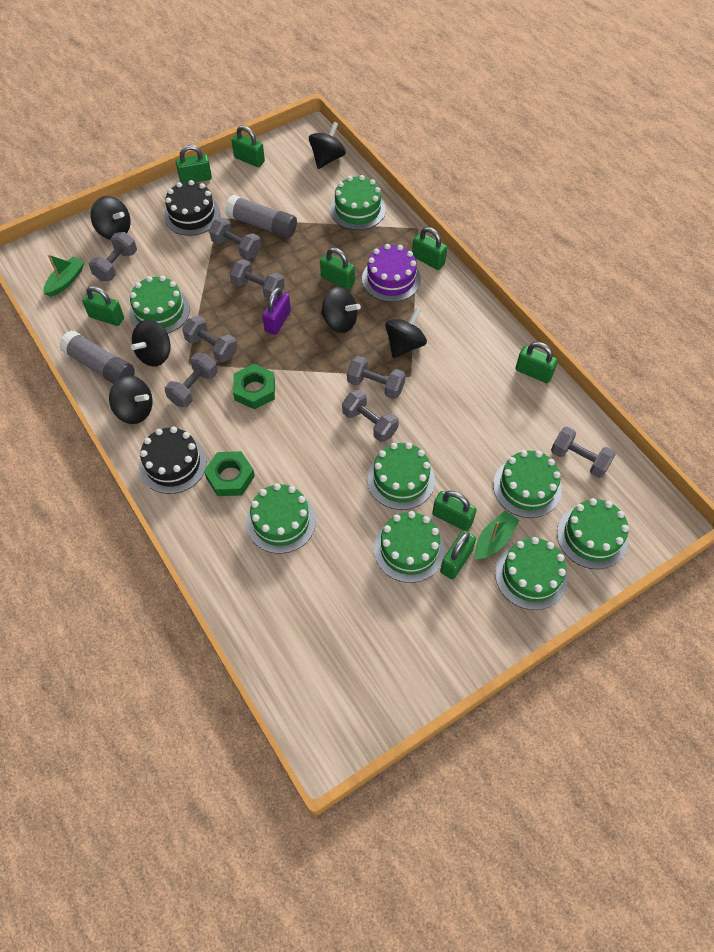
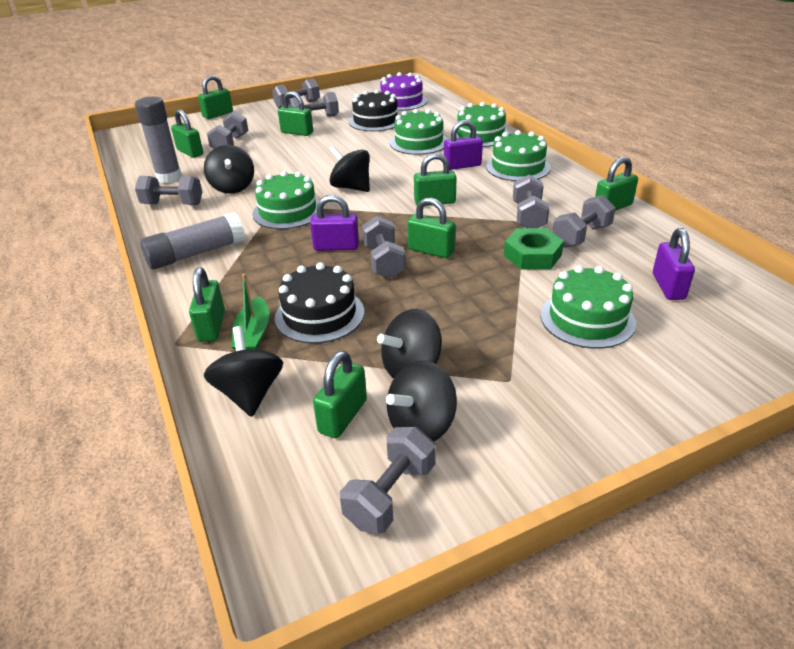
black spinning top: 6 -> 5
green boat: 2 -> 1
green cake: 8 -> 5
green nut: 2 -> 1
purple padlock: 1 -> 3

